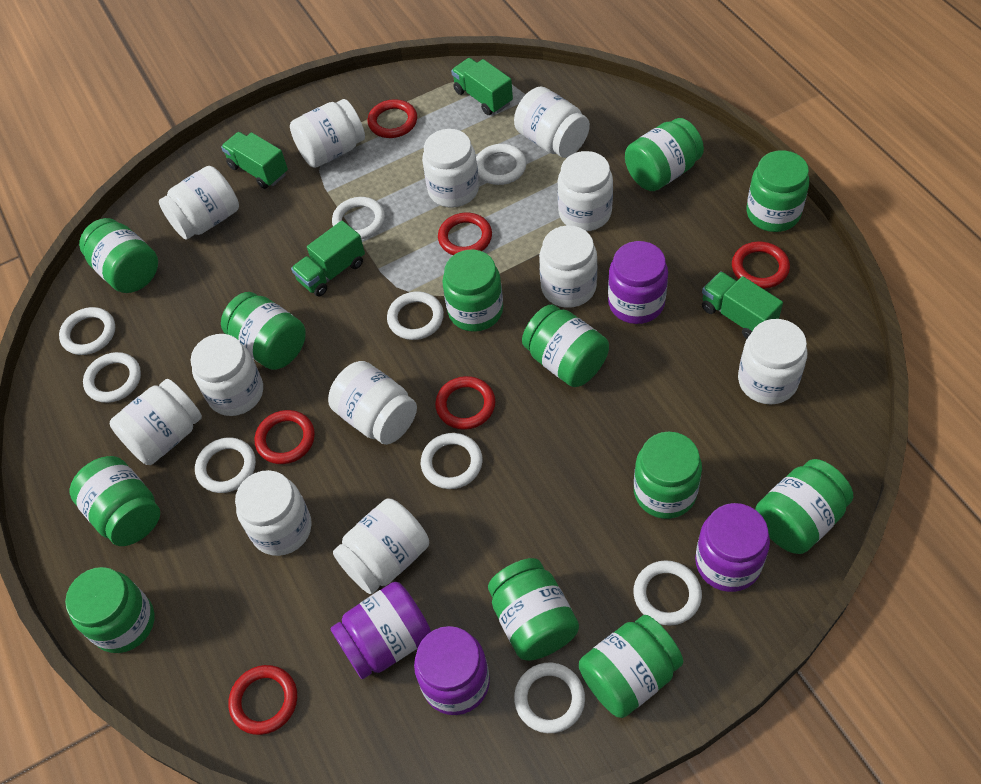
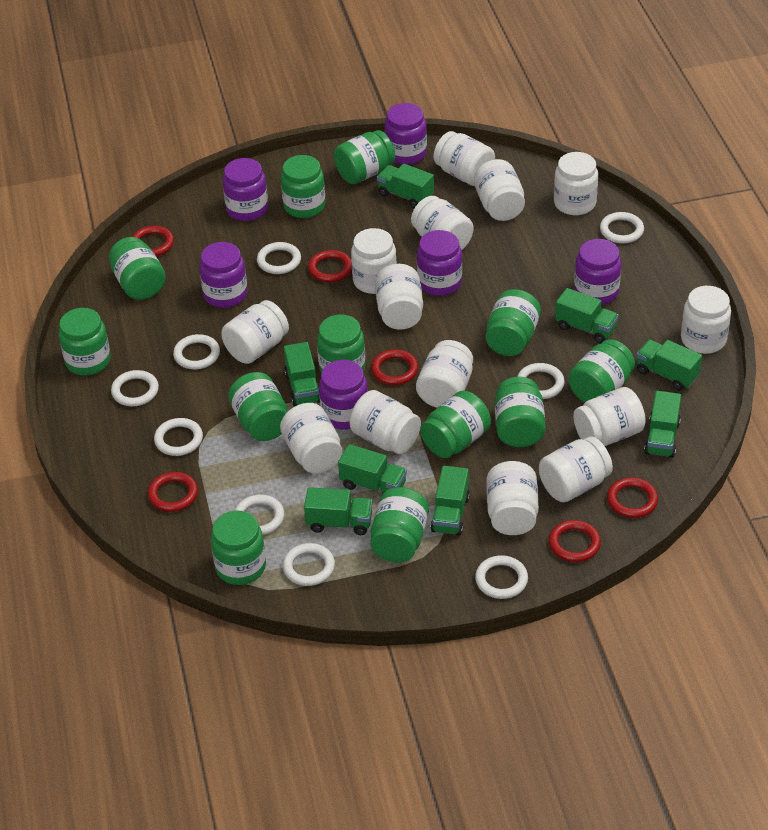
green truck: 4 -> 8
purple jar: 4 -> 6
white jar: 12 -> 14

